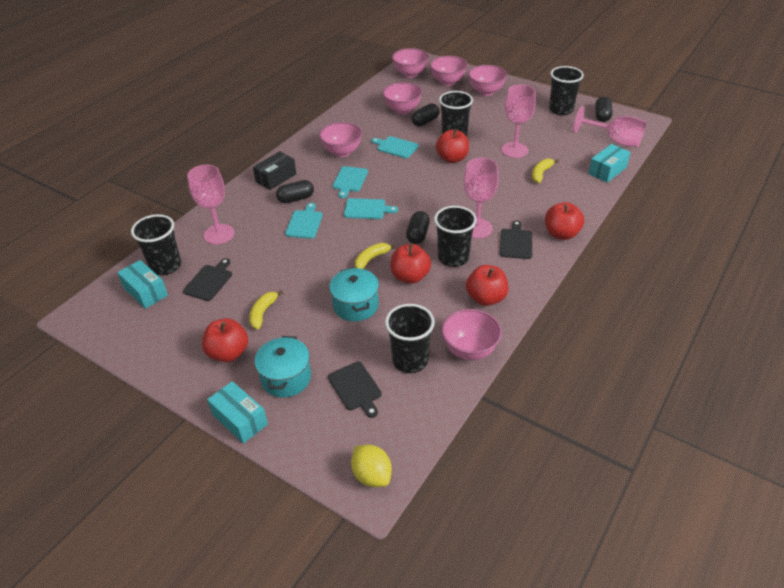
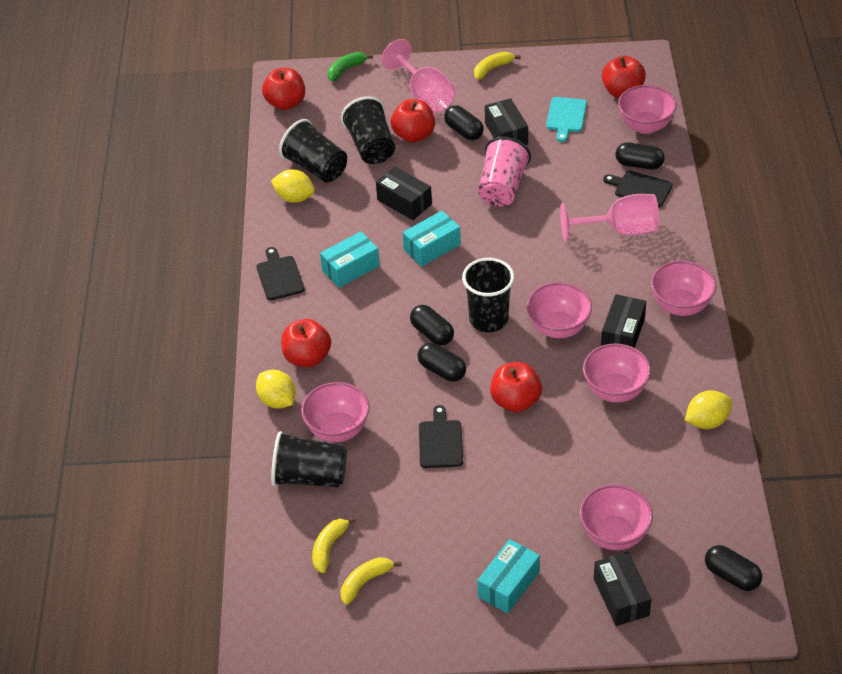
black box: 1 -> 4
black capsule: 4 -> 5
black cup: 5 -> 4
green banana: 0 -> 1
pink cup: 0 -> 1
pink goblet: 4 -> 2
turquoise cutting board: 4 -> 1
turquoise pot: 2 -> 0
yellow lemon: 1 -> 3

